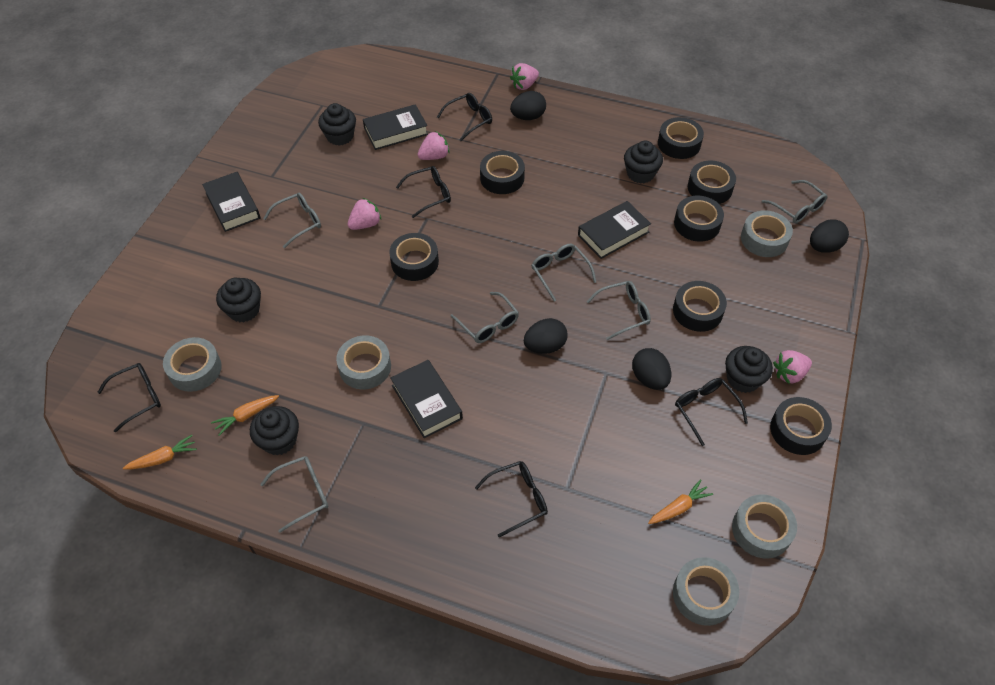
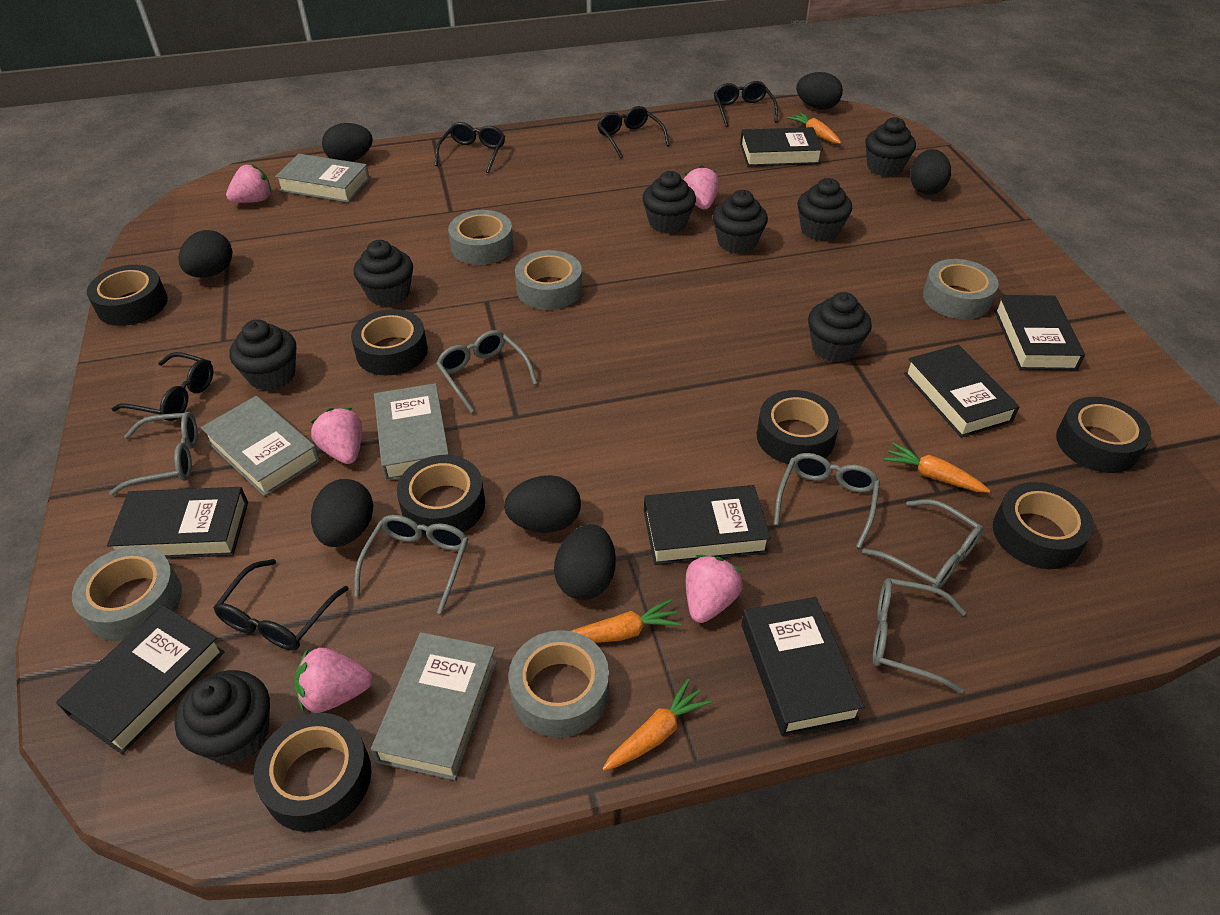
black book: 4 -> 7
black cupcake: 5 -> 8
black egg: 4 -> 7
grey book: 0 -> 4
orange carrot: 3 -> 4
pink strawberry: 4 -> 5

